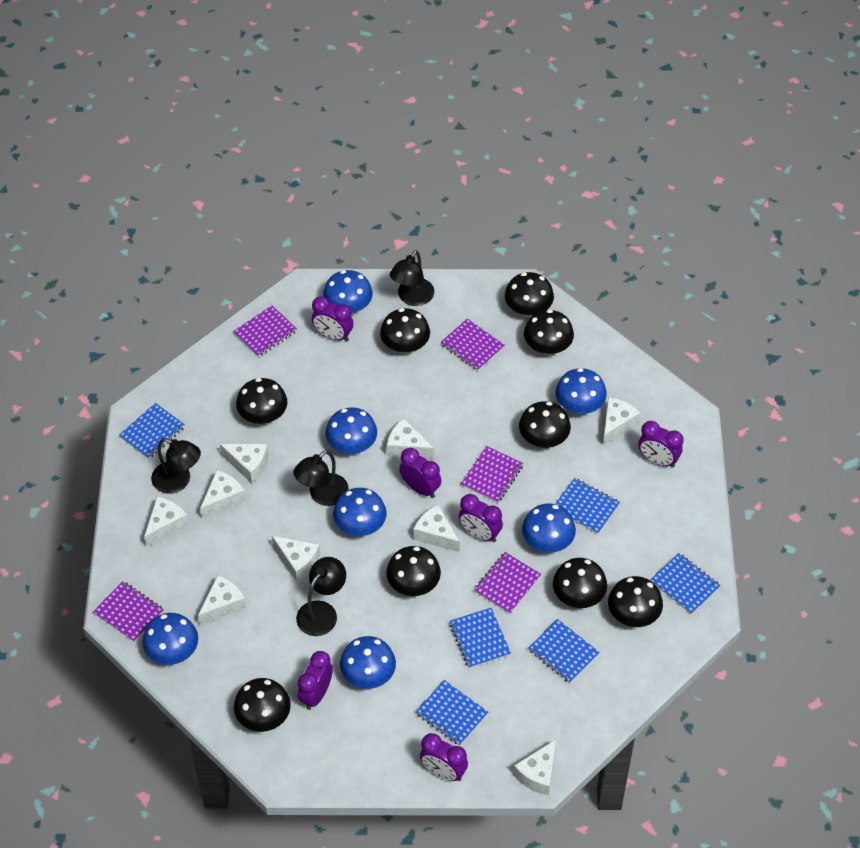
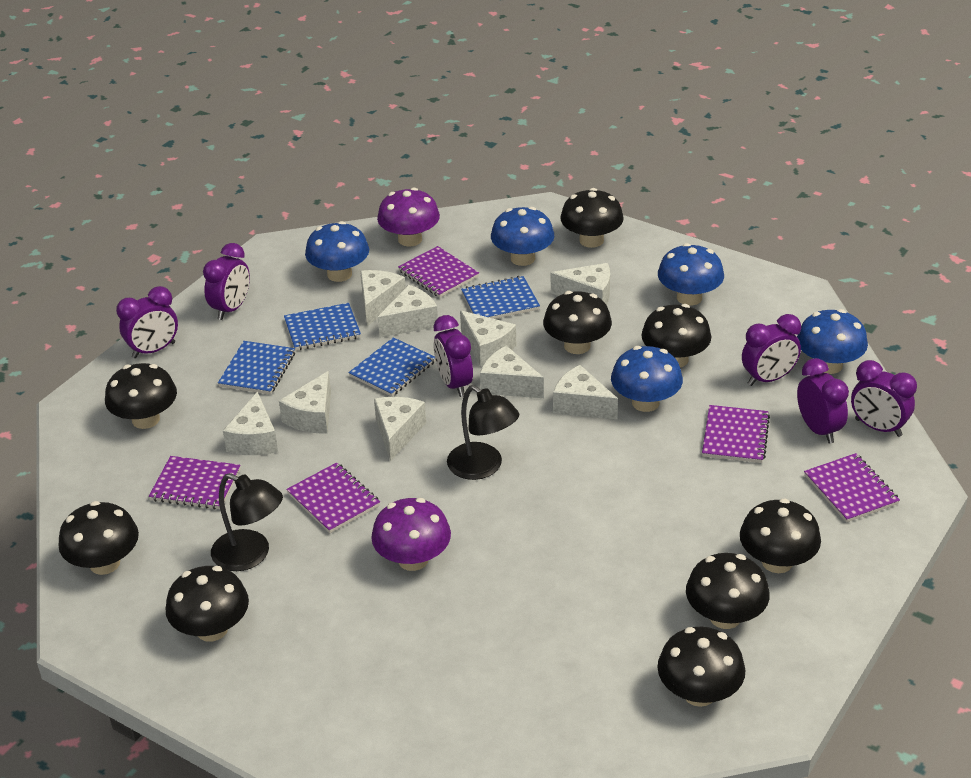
black lamp: 4 -> 2
blue mushroom: 7 -> 5
blue notebook: 6 -> 4
purple mushroom: 0 -> 2

